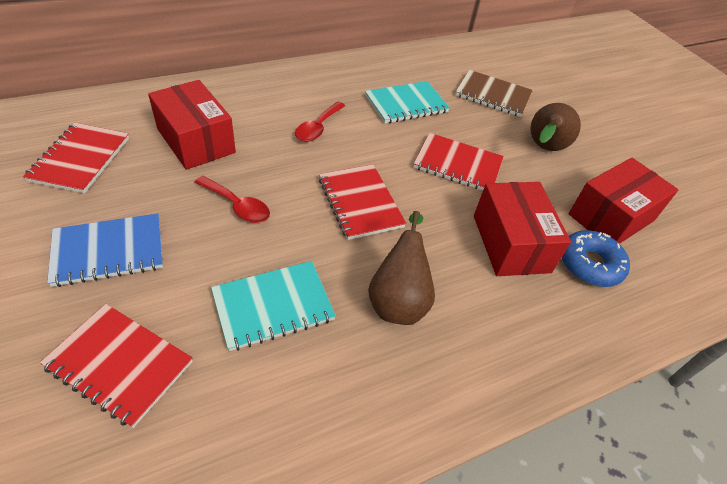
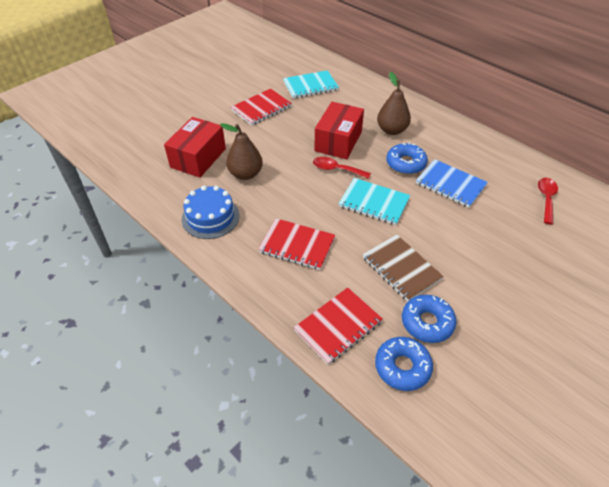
blue cake: 0 -> 1
blue donut: 1 -> 3
red box: 3 -> 2
red notebook: 4 -> 3

